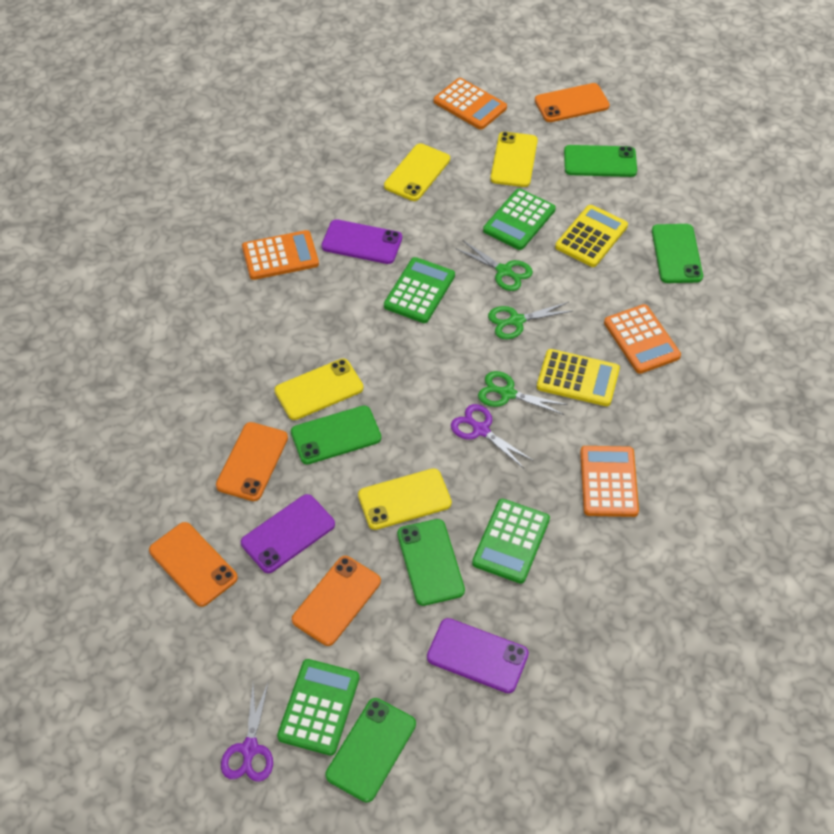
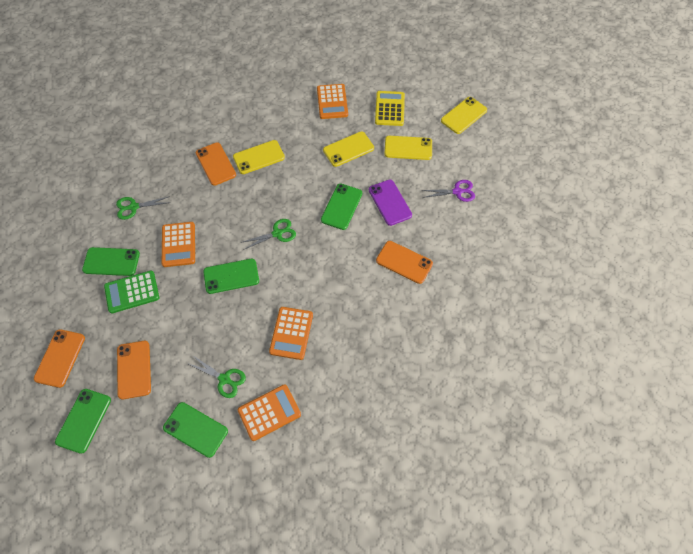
green calculator: 4 -> 1
purple phone: 3 -> 1
purple scissors: 2 -> 1
yellow calculator: 2 -> 1

